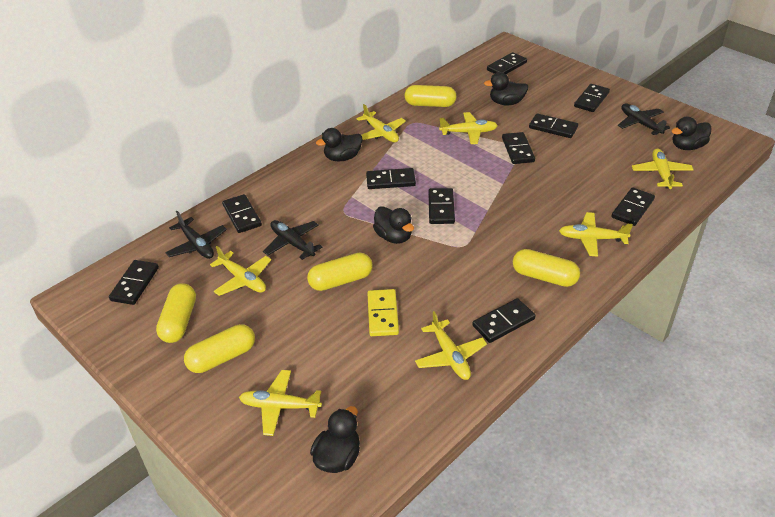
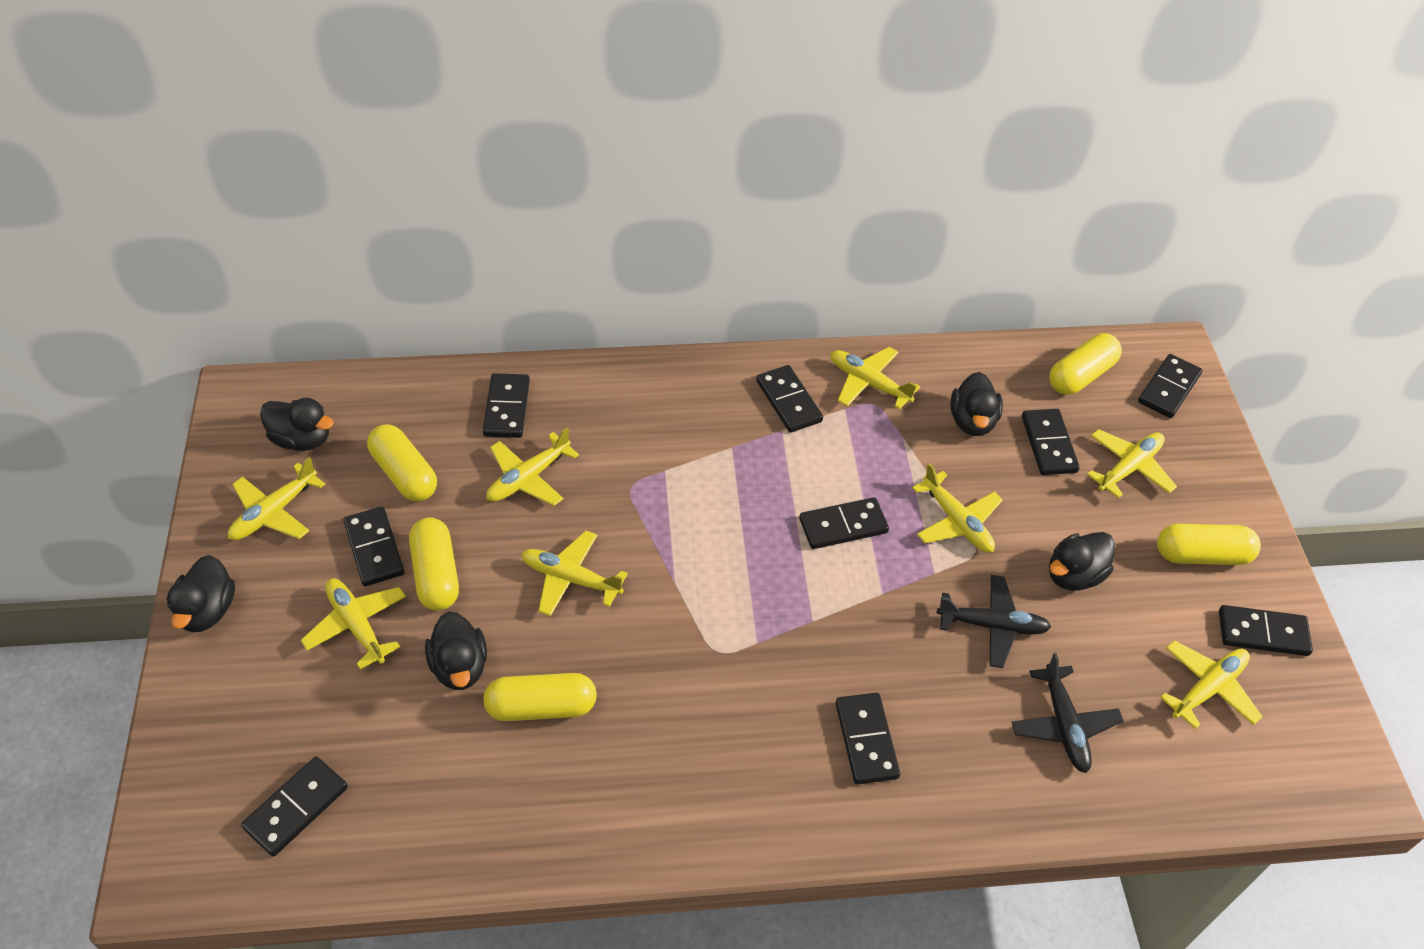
black domino: 10 -> 9
black plane: 3 -> 2
yellow domino: 1 -> 0
yellow plane: 7 -> 8

